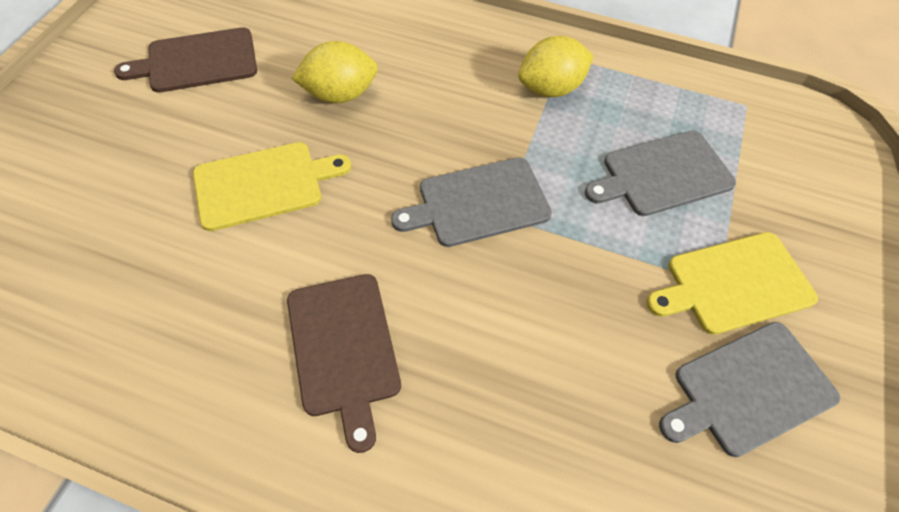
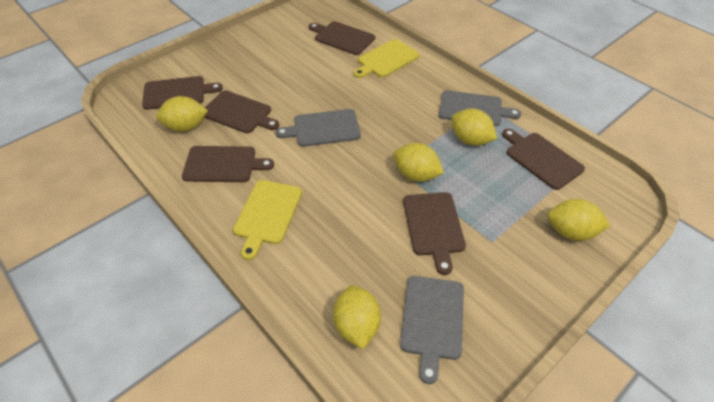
brown cutting board: 2 -> 6
yellow lemon: 2 -> 5

